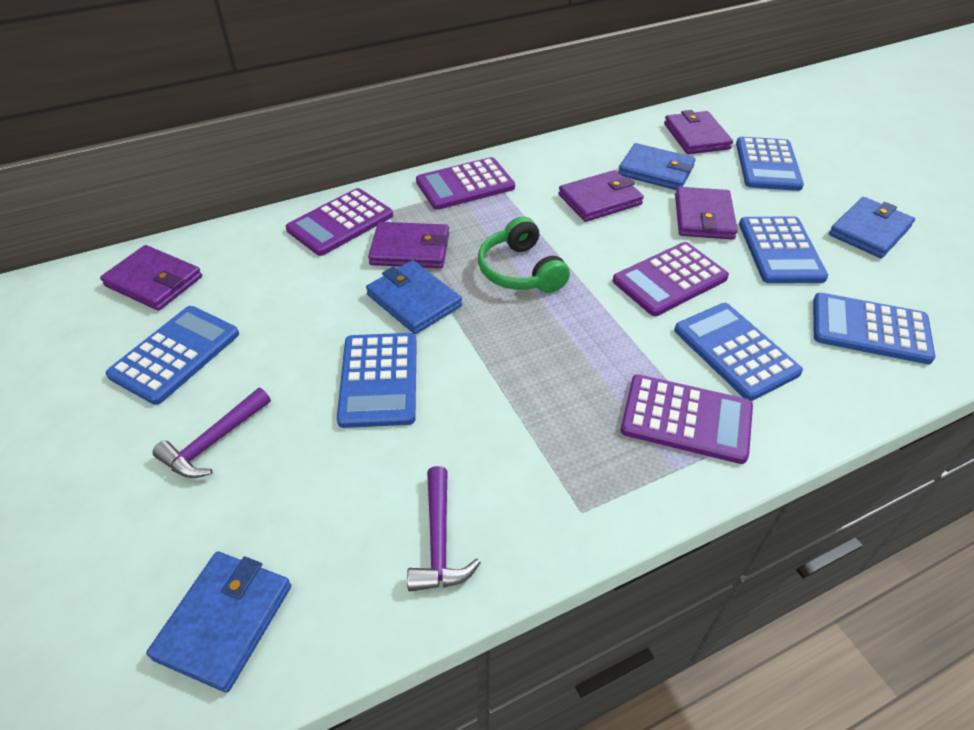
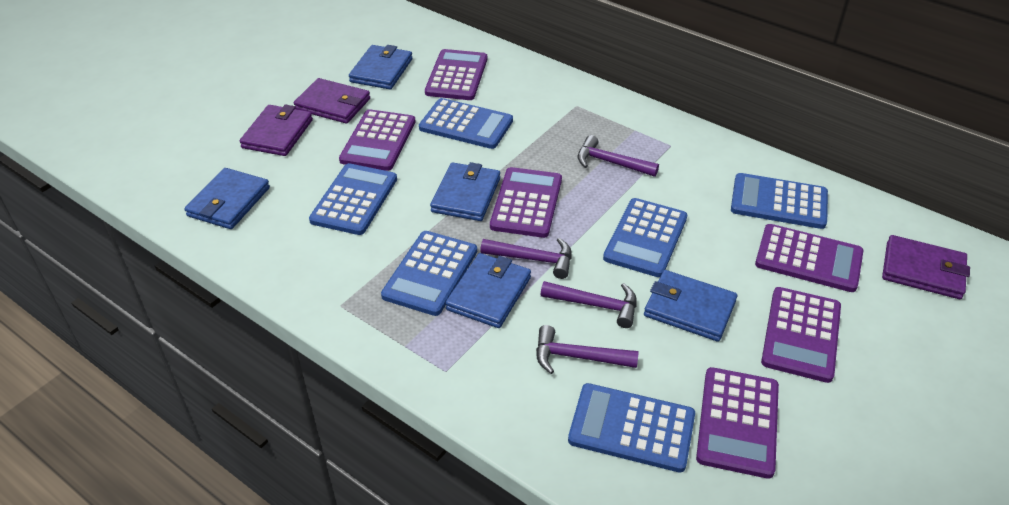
blue wallet: 4 -> 5
green headphones: 1 -> 0
purple calculator: 4 -> 6
purple hammer: 2 -> 4
purple wallet: 5 -> 3

